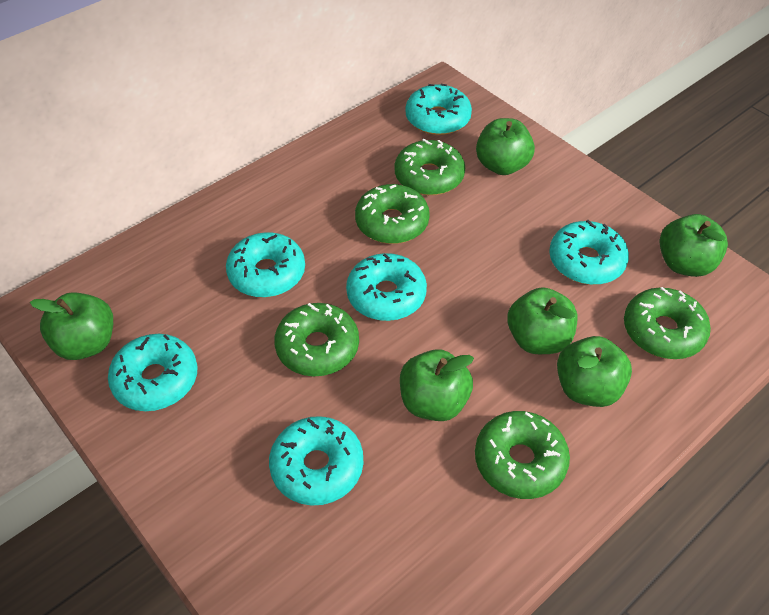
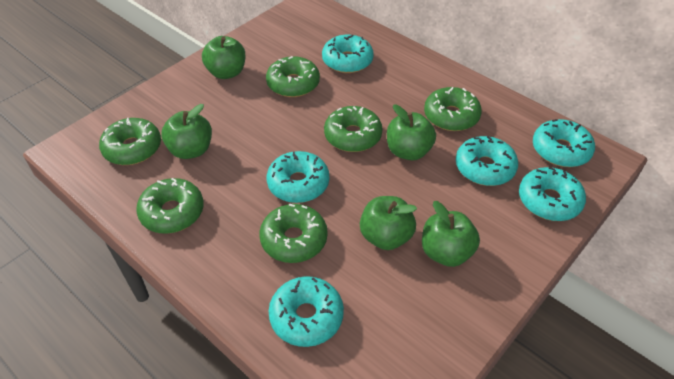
green apple: 6 -> 5
green donut: 5 -> 6

